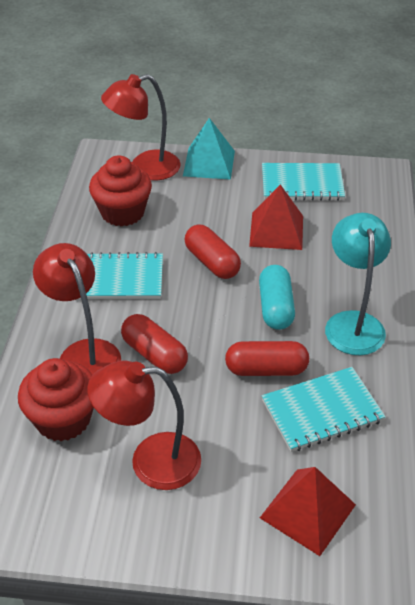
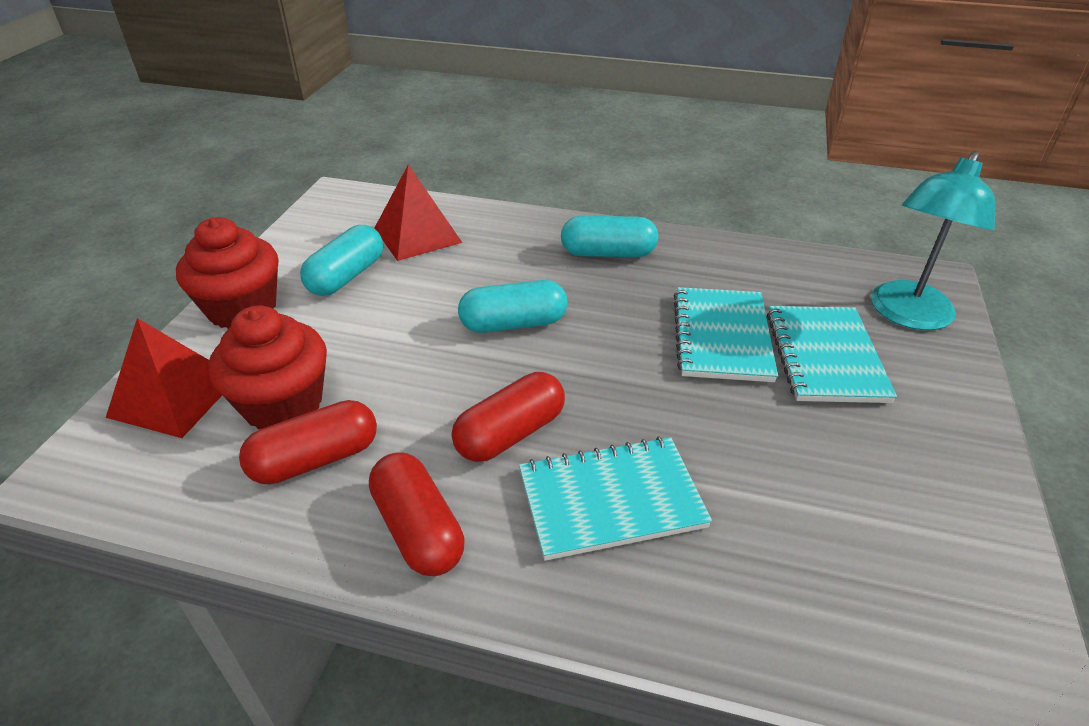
red lamp: 3 -> 0
turquoise capsule: 1 -> 3
turquoise pyramid: 1 -> 0

